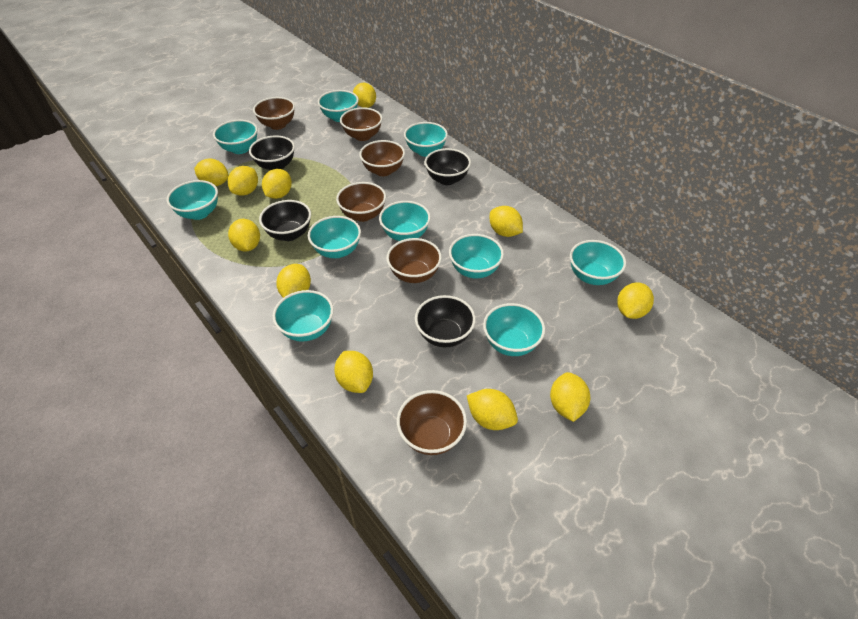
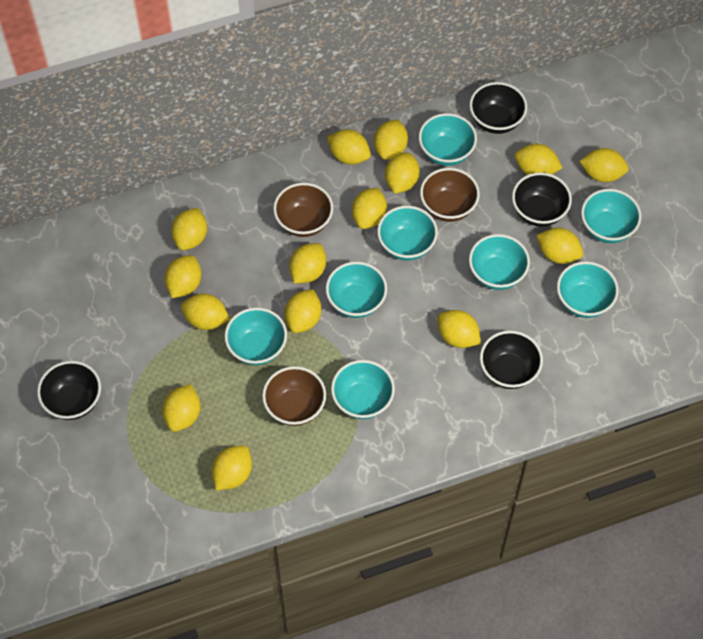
brown bowl: 6 -> 3
turquoise bowl: 10 -> 8
yellow lemon: 11 -> 15

